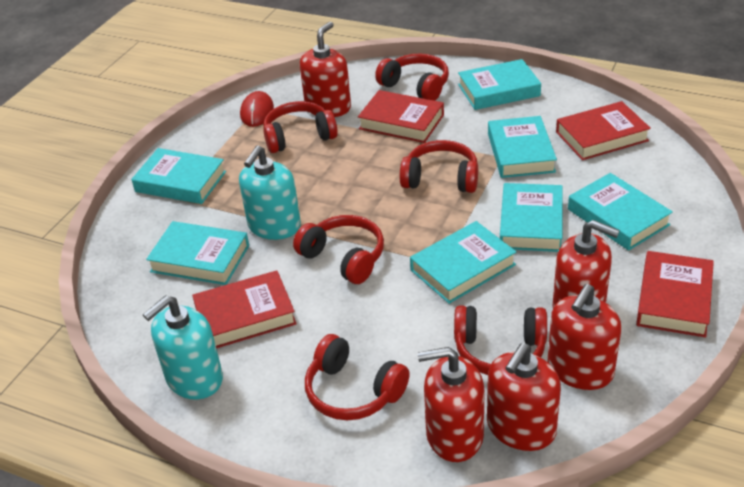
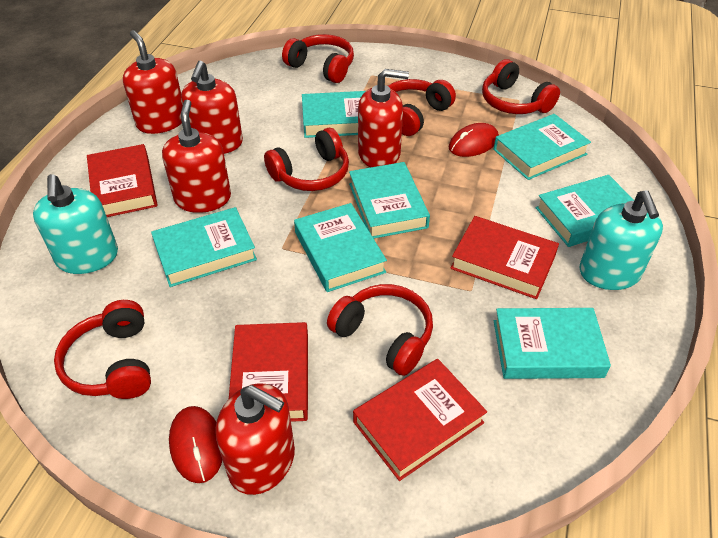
red mouse: 1 -> 2

